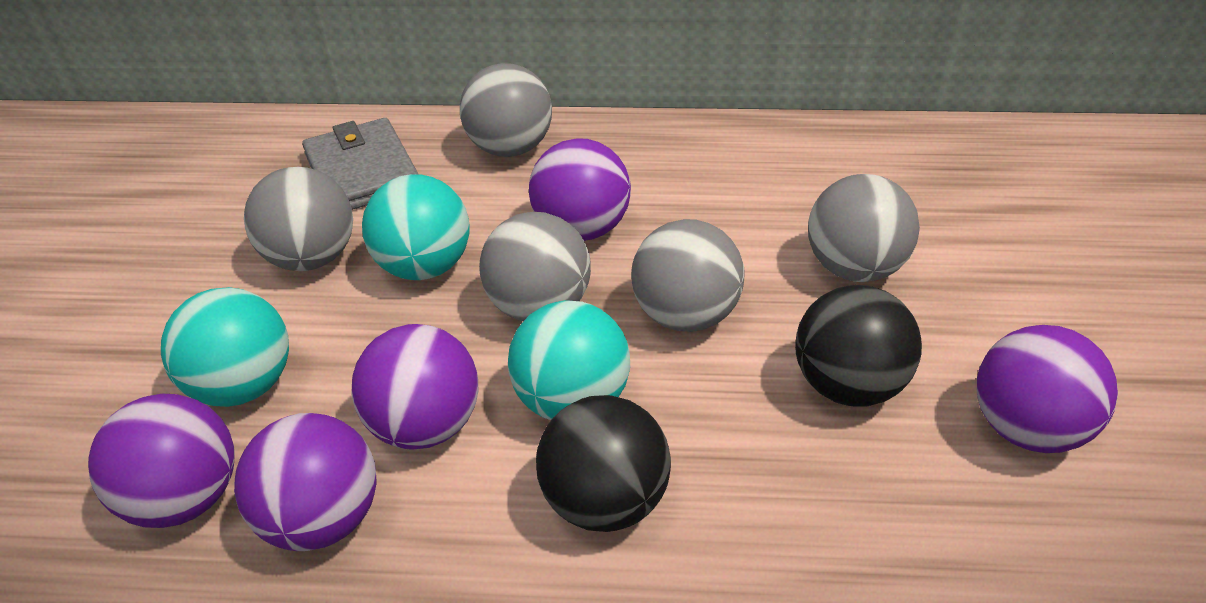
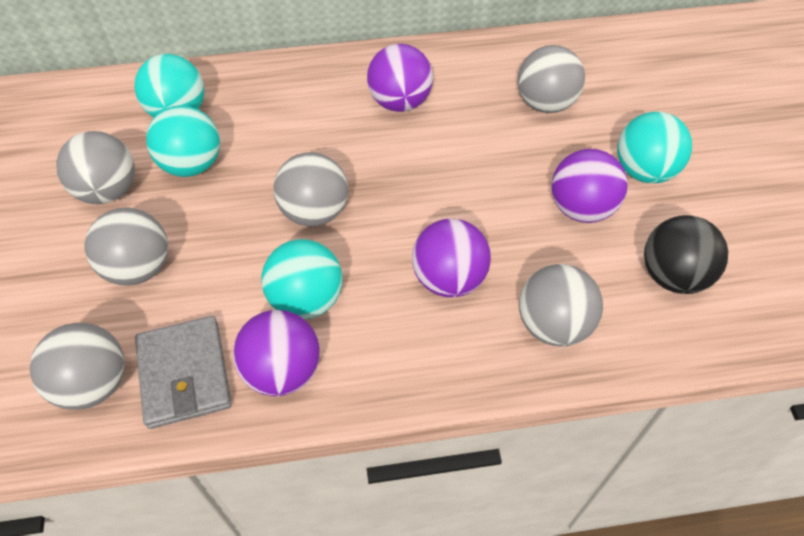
black ball: 2 -> 1
grey ball: 5 -> 6
purple ball: 5 -> 4
turquoise ball: 3 -> 4

